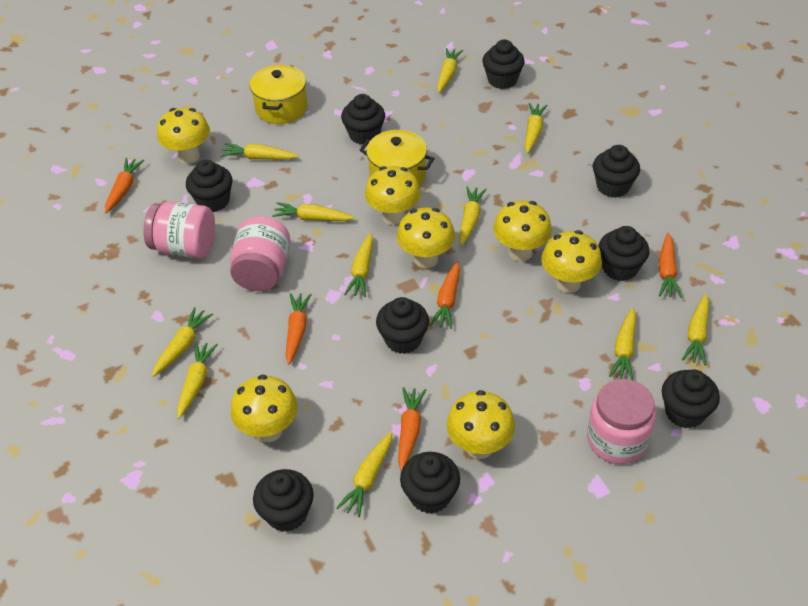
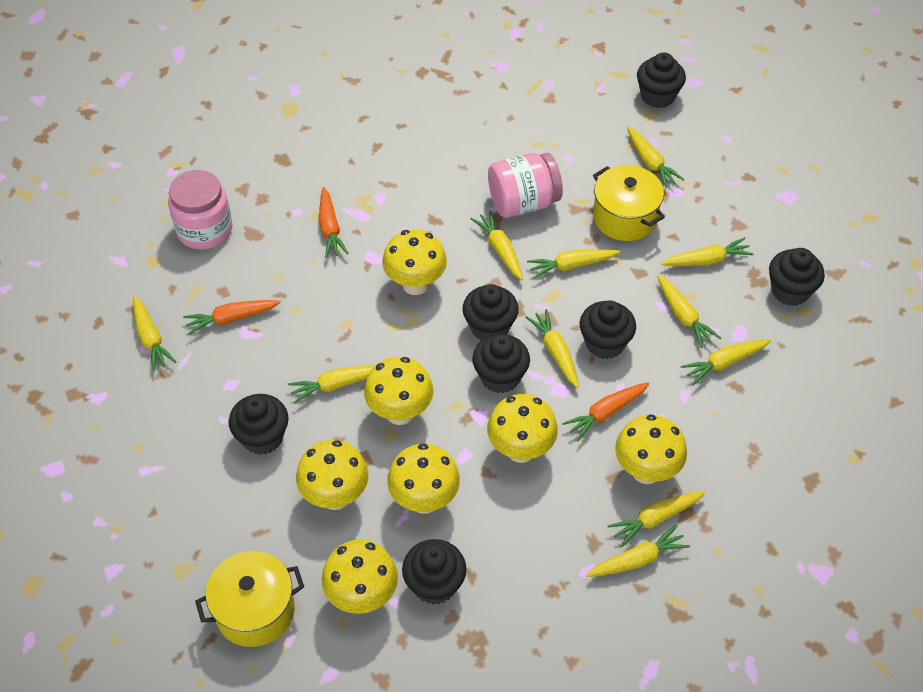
black cupcake: 9 -> 7
orange carrot: 5 -> 3
pink jar: 3 -> 2

